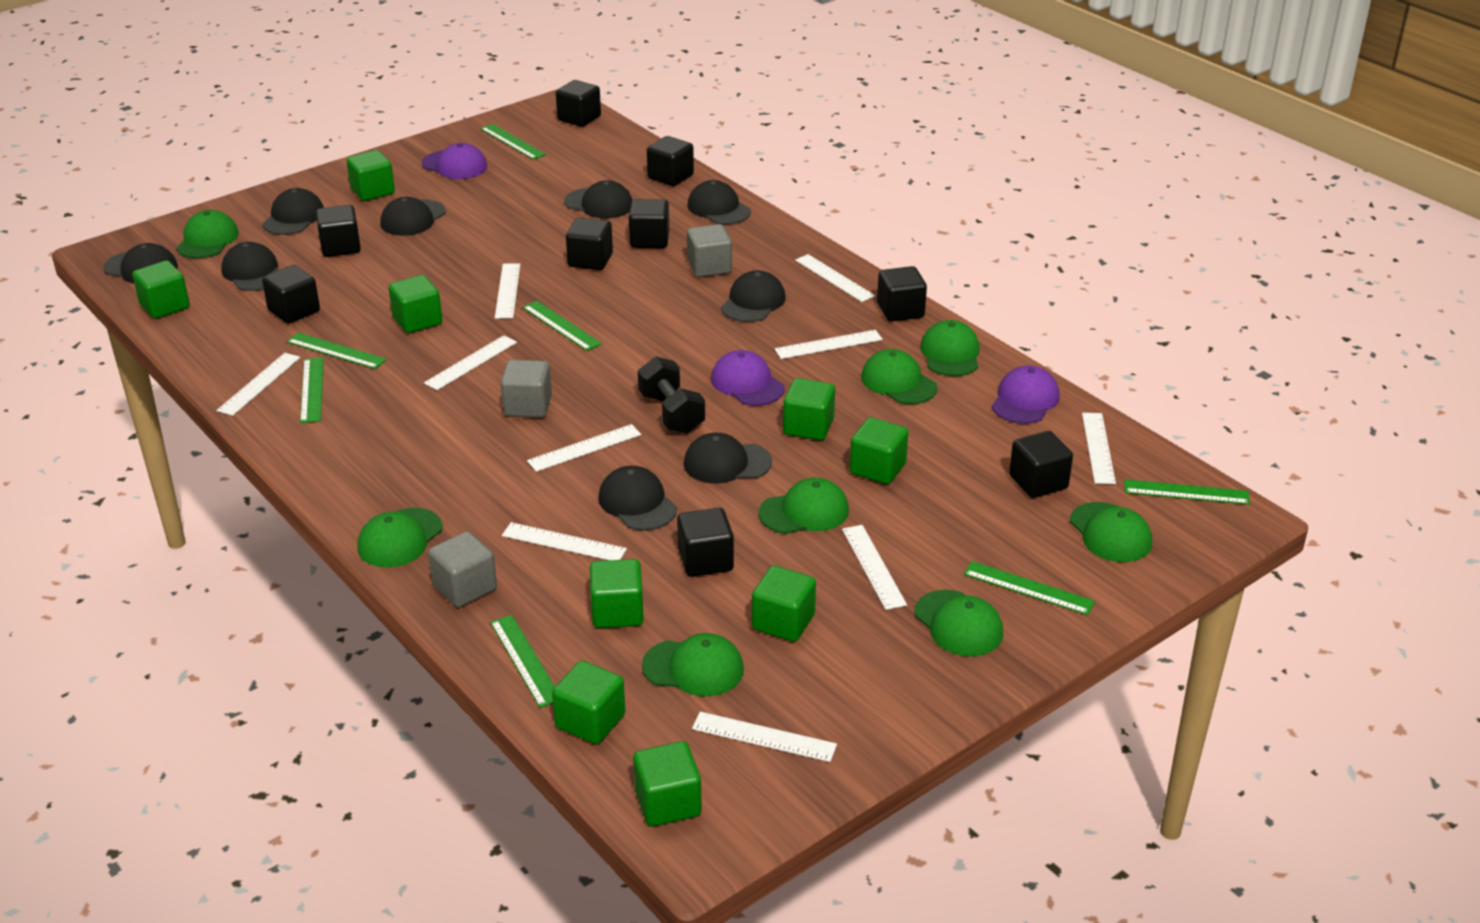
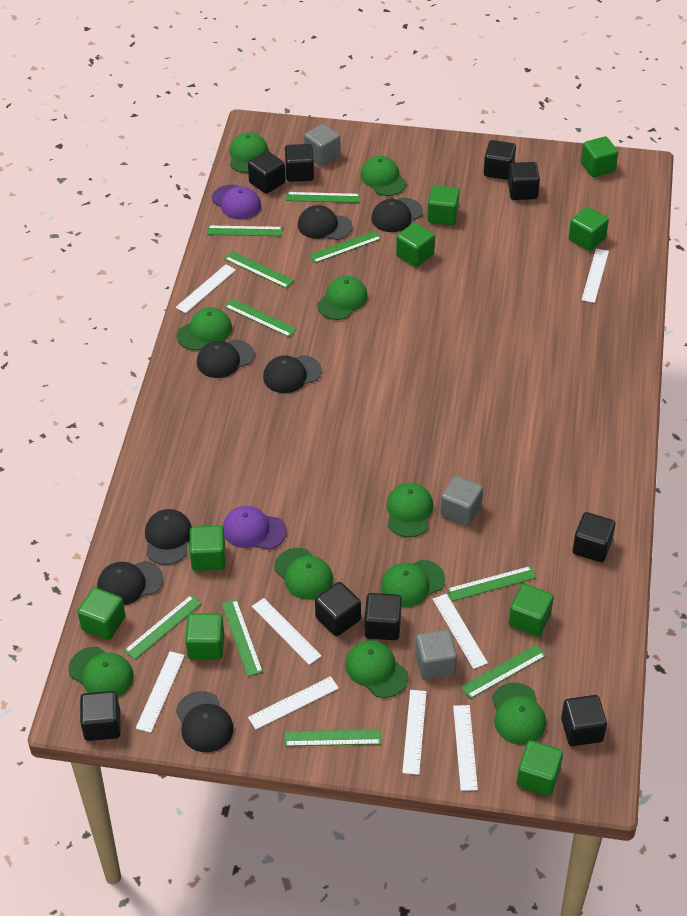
black cap: 9 -> 7
black dumbbell: 1 -> 0
green cap: 8 -> 10
green ruler: 7 -> 10
purple cap: 3 -> 2
white ruler: 10 -> 8

